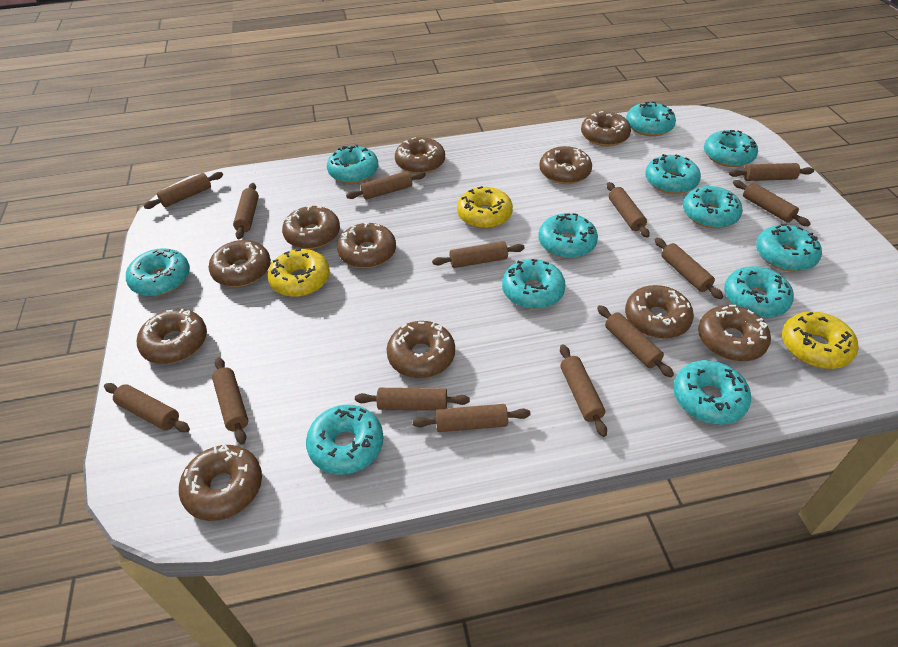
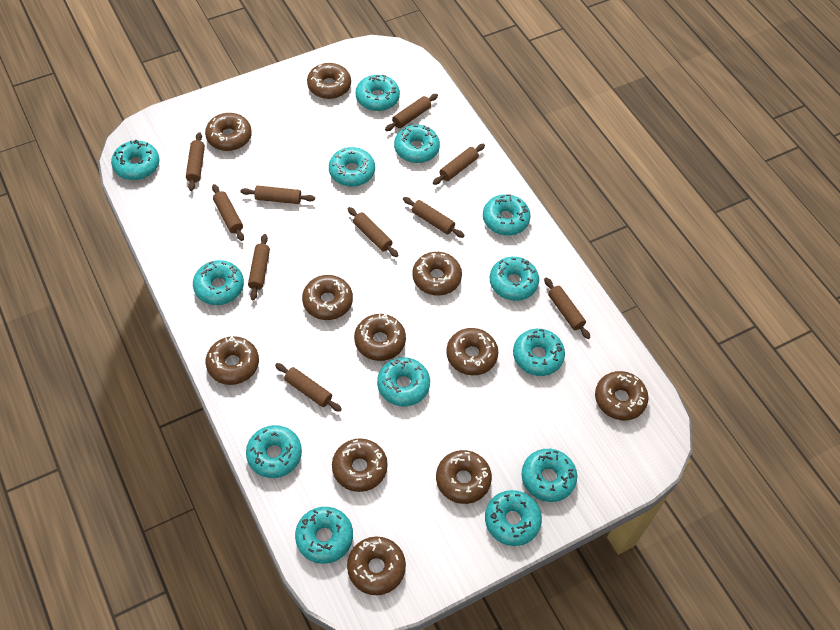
brown rolling pin: 14 -> 10
turquoise donut: 12 -> 13
yellow donut: 3 -> 0

